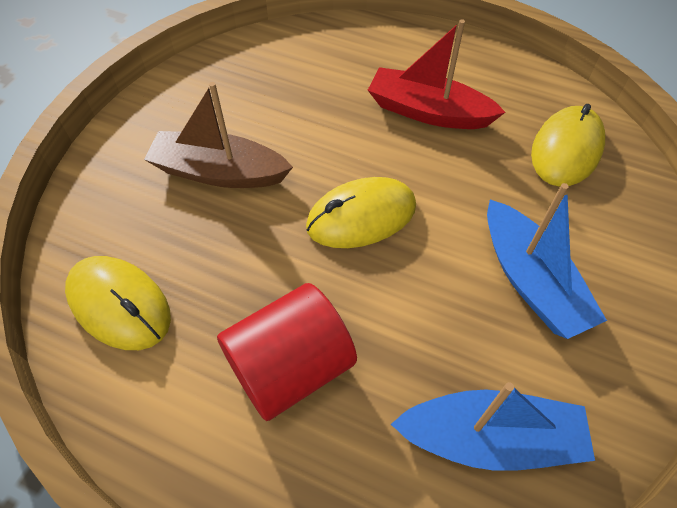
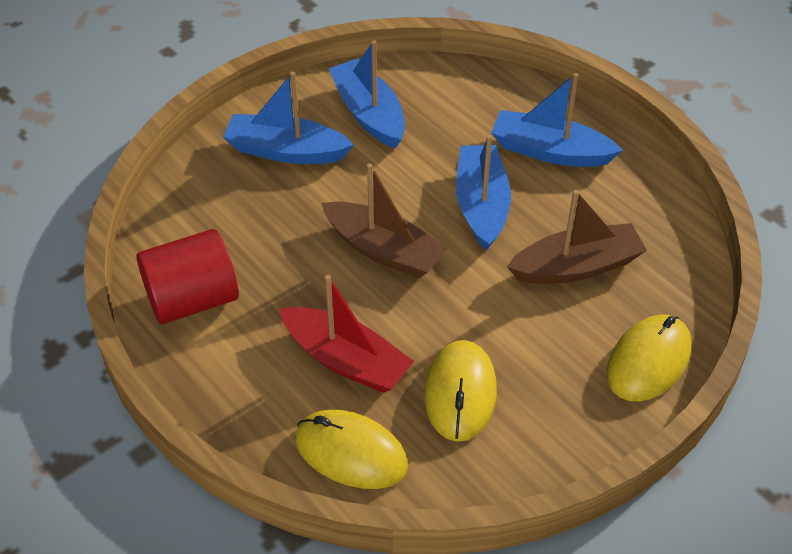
blue boat: 2 -> 4
brown boat: 1 -> 2

